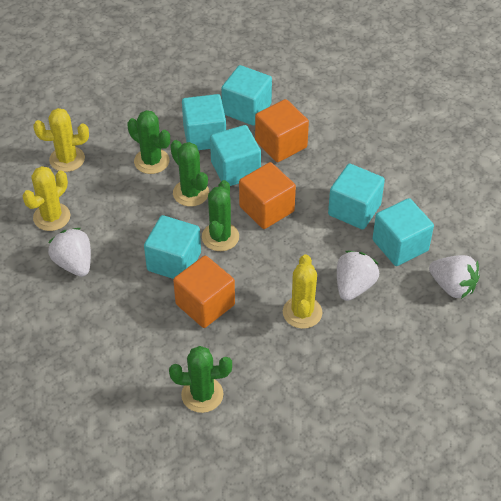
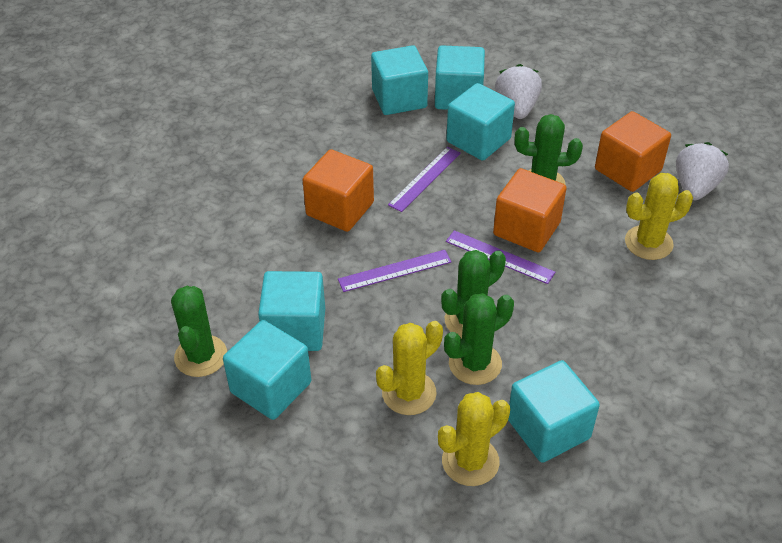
purple ruler: 0 -> 3
white strawberry: 3 -> 2

